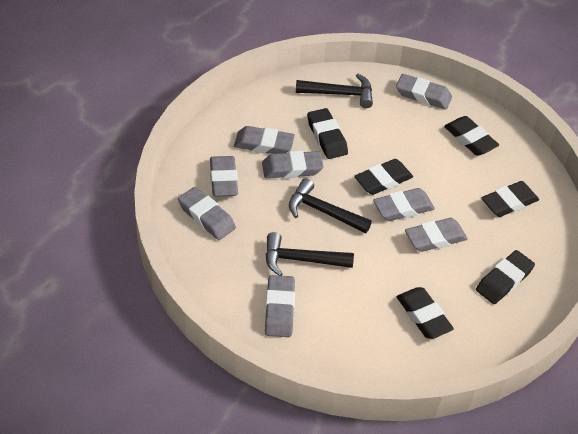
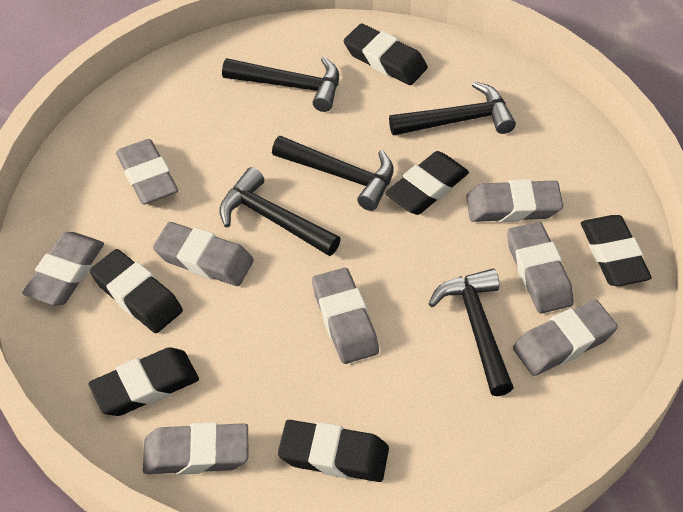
black hammer: 3 -> 5

